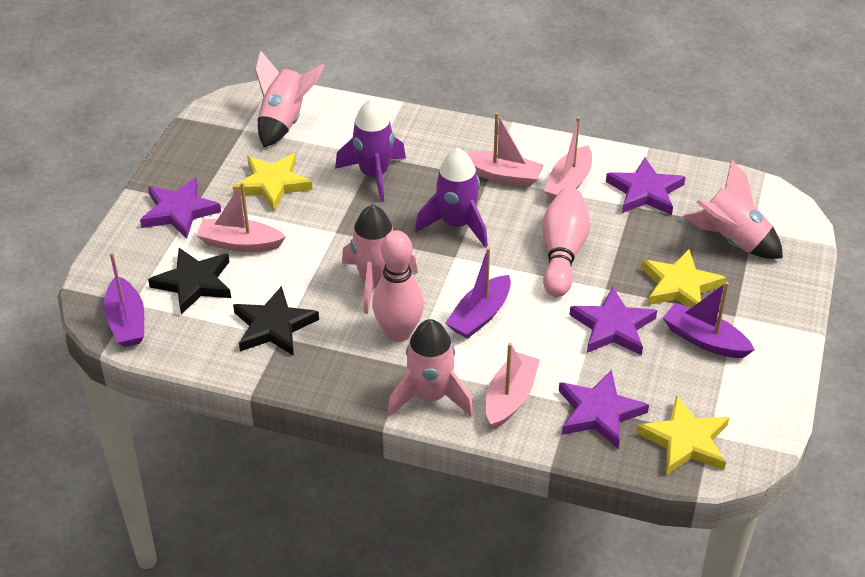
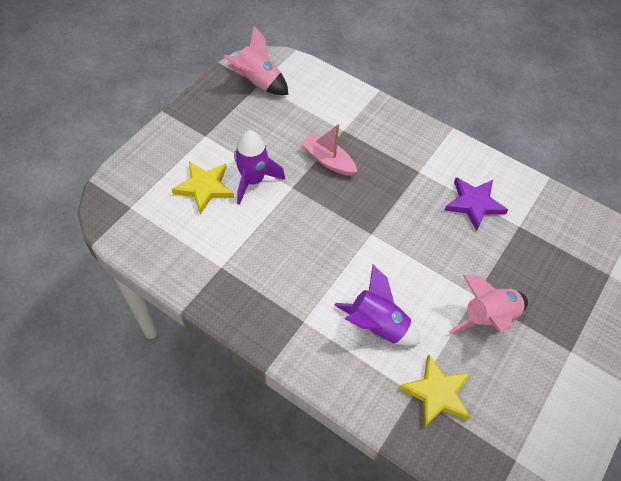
black star: 2 -> 0
pink boat: 4 -> 1
pink bowling pin: 2 -> 0
pink rocket: 4 -> 2
purple boat: 3 -> 0
purple star: 4 -> 1
yellow star: 3 -> 2

